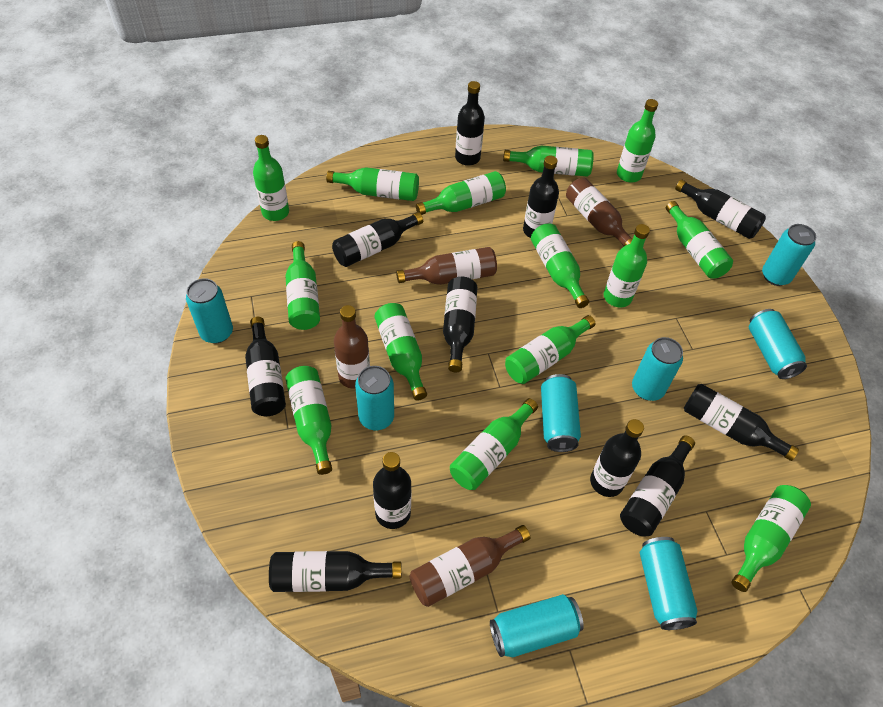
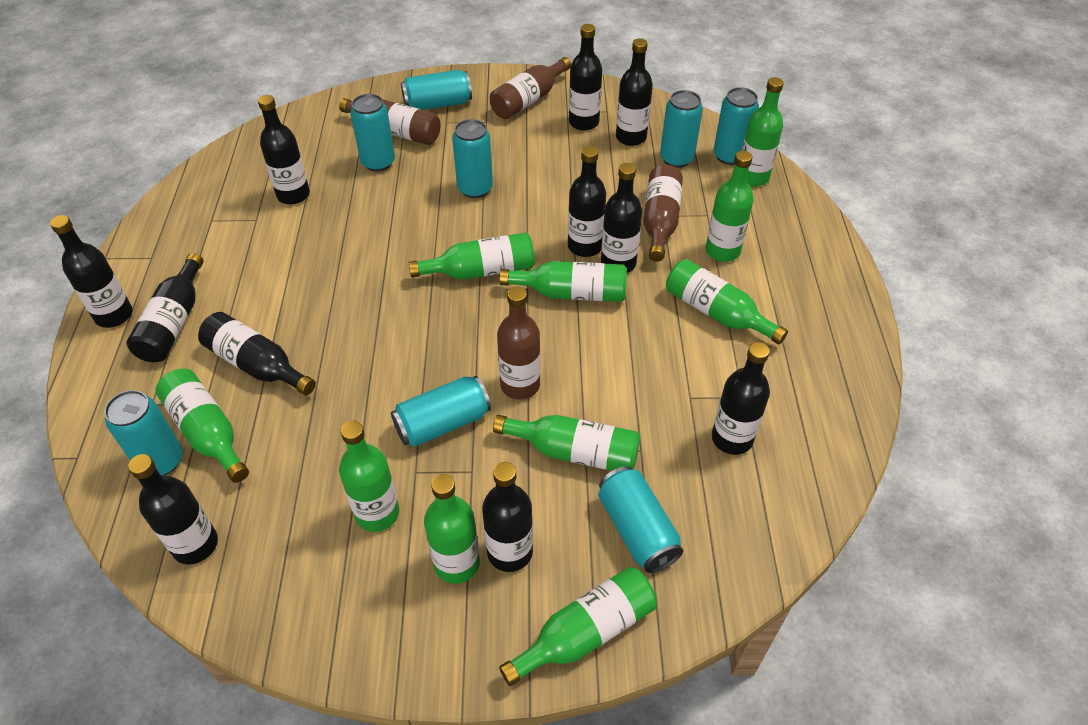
green bottle: 14 -> 10

